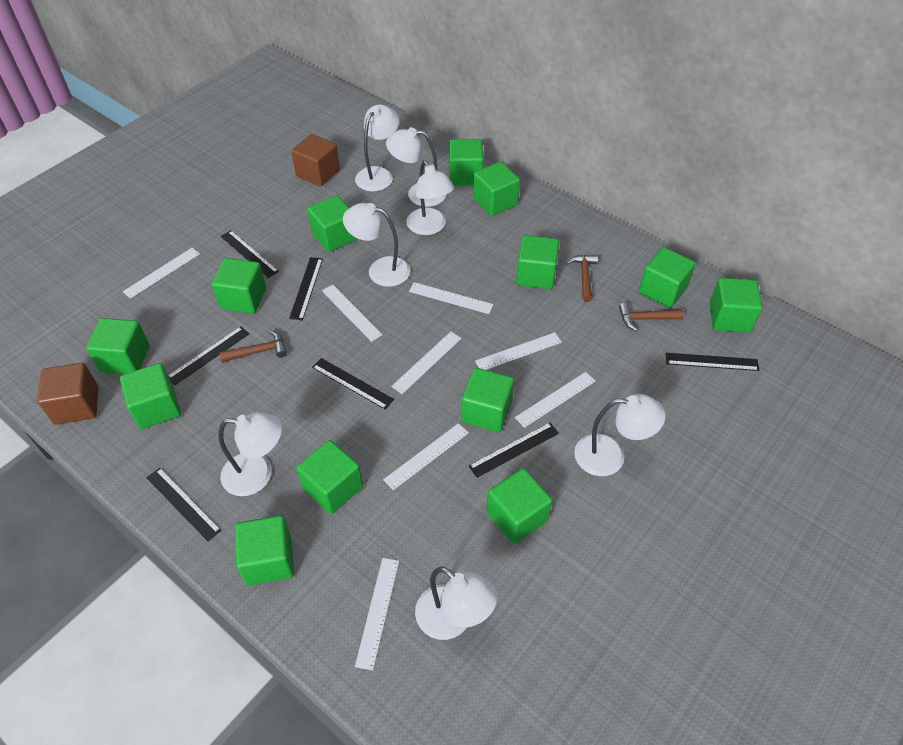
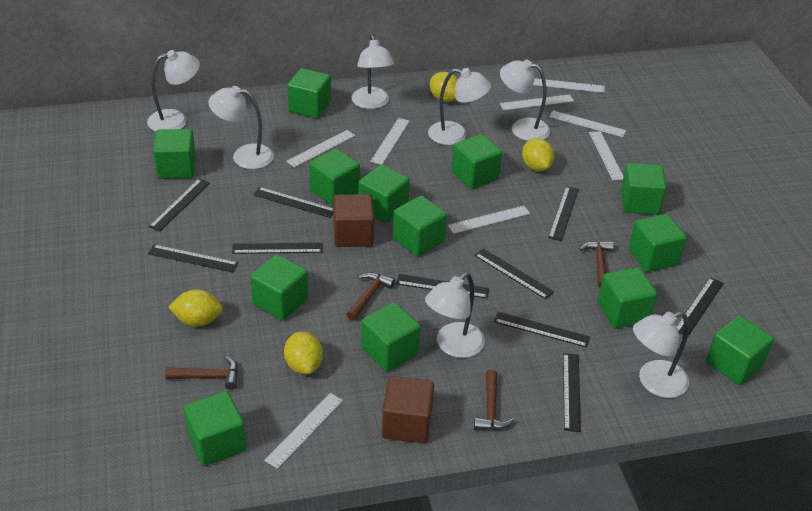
black ruler: 7 -> 10
brown hammer: 3 -> 4
yellow lemon: 0 -> 4

